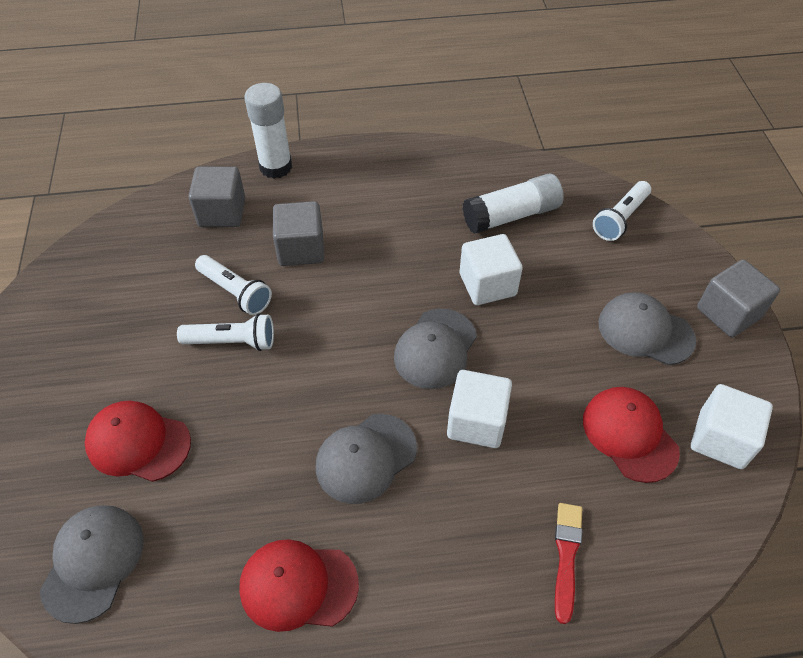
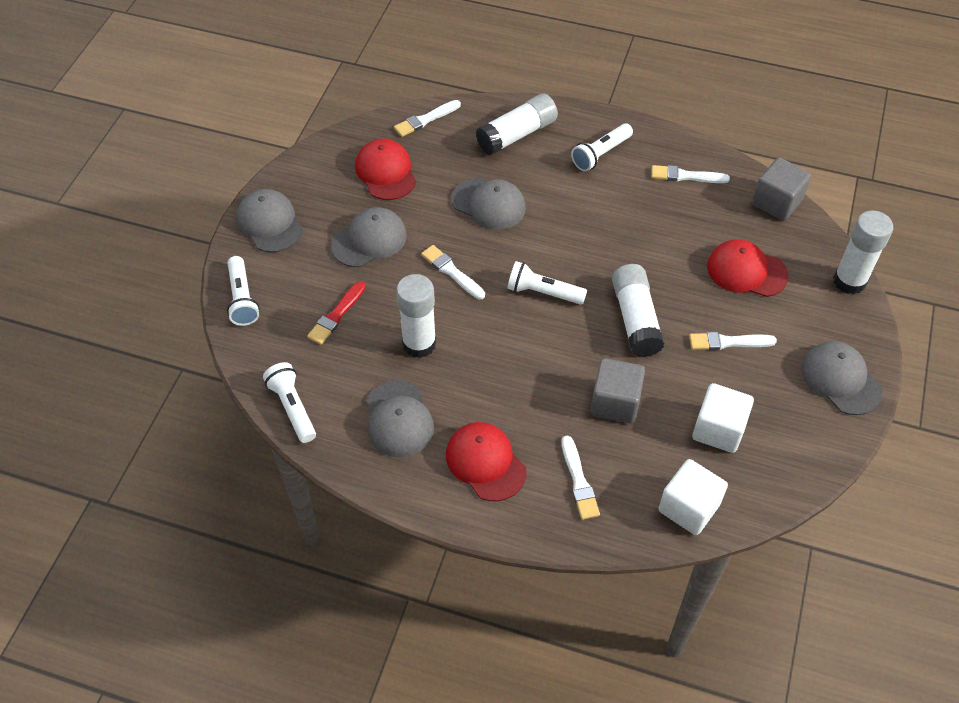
grey cap: 4 -> 5
grey cube: 3 -> 2
white brush: 0 -> 5
white cube: 3 -> 2
white flashlight: 3 -> 4
white glue stick: 2 -> 4

